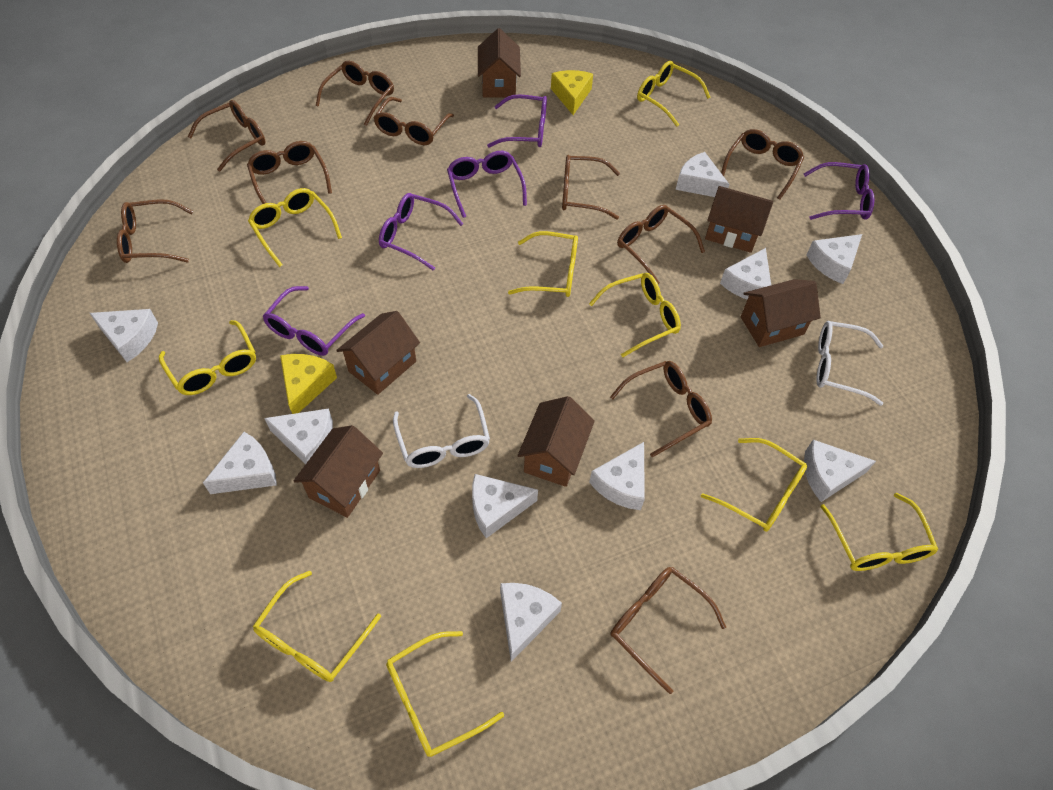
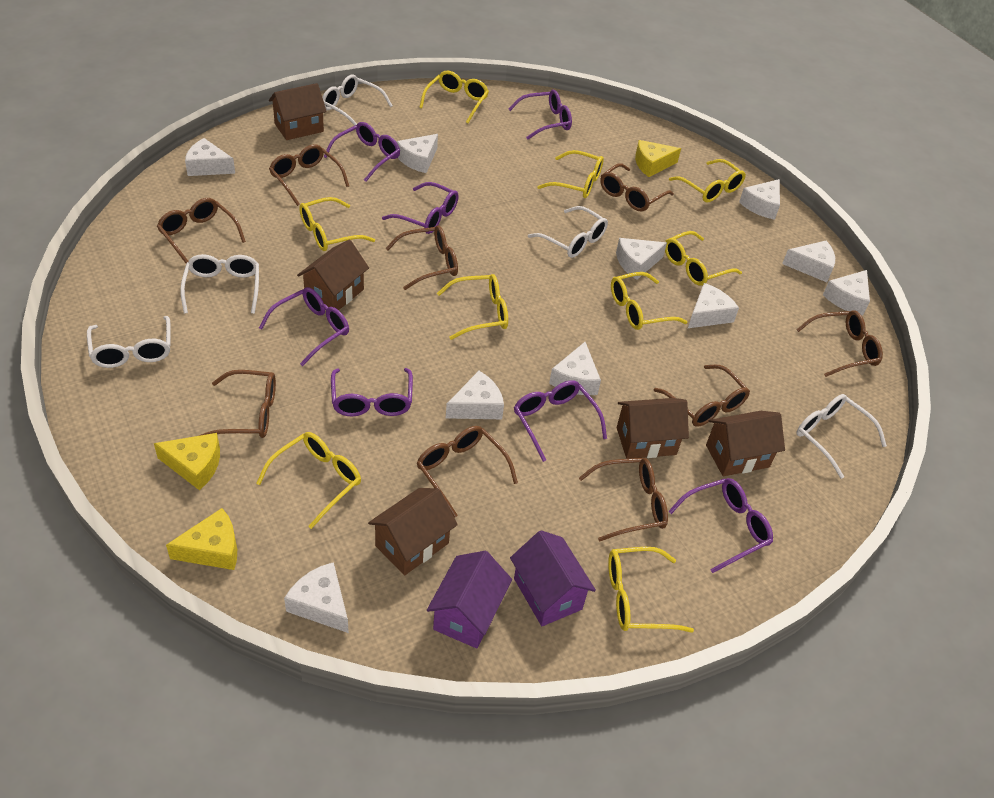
brown glasses: 10 -> 9
brown house: 6 -> 5
purple glasses: 5 -> 7
purple house: 0 -> 2
white glasses: 2 -> 5
yellow cheese: 2 -> 3

